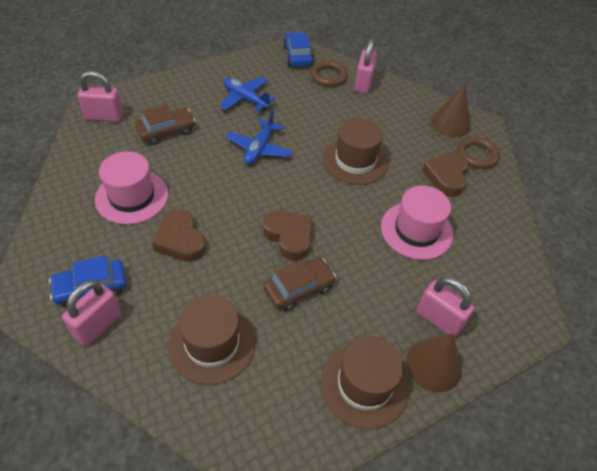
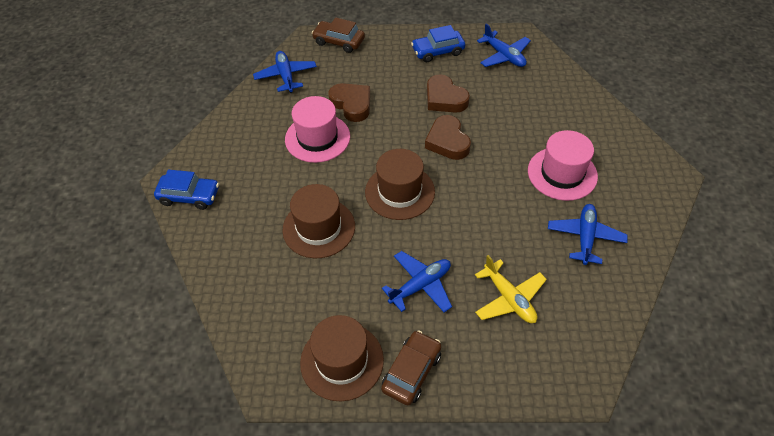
blue plane: 2 -> 4
brown cone: 2 -> 0
brown ring: 2 -> 0
pink padlock: 4 -> 0
yellow plane: 0 -> 1

